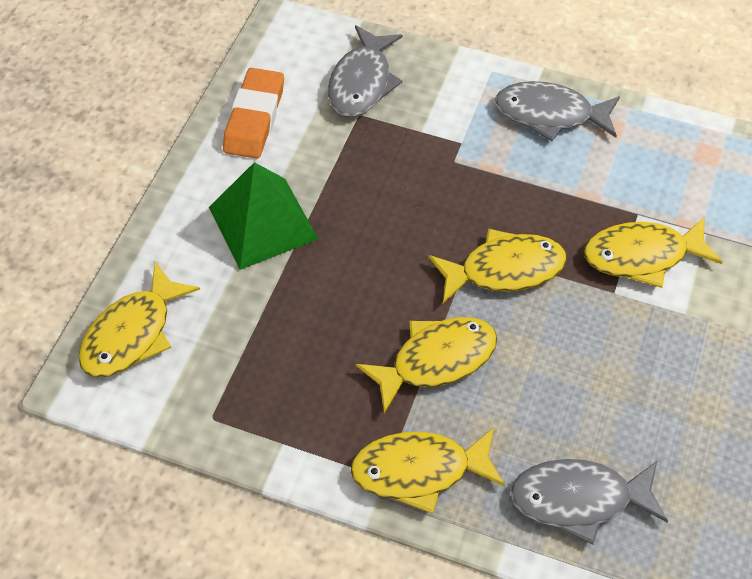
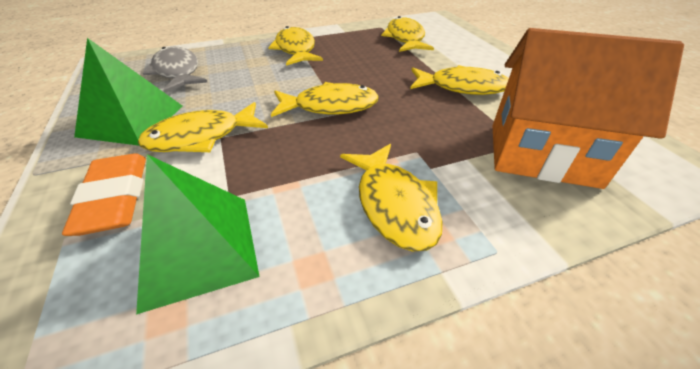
green pyramid: 1 -> 2
grey fish: 3 -> 1
orange house: 0 -> 1
yellow fish: 5 -> 6

